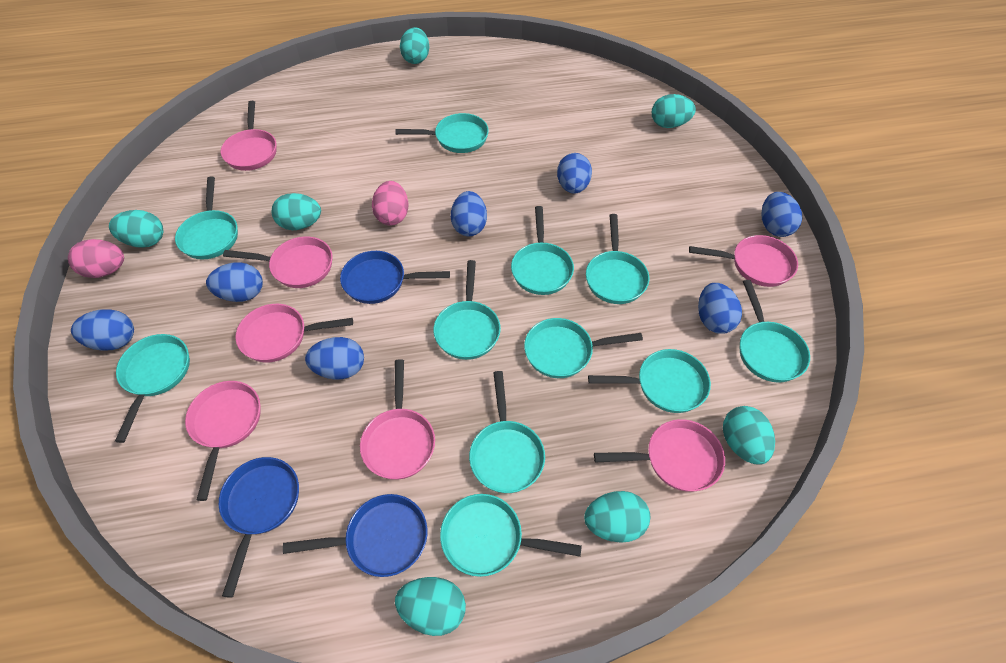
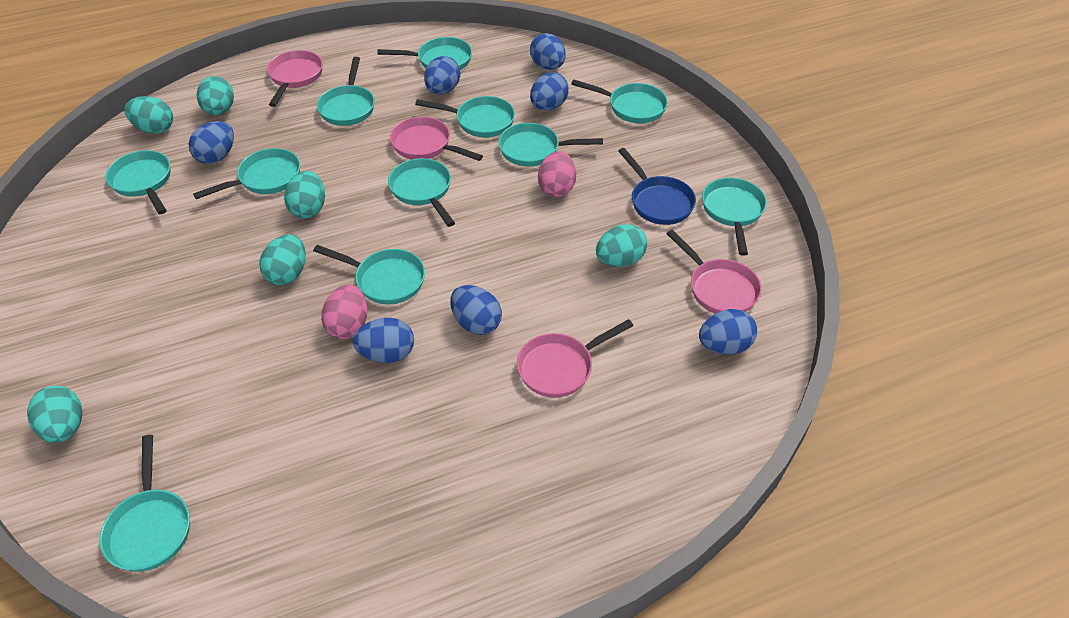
blue pan: 3 -> 1
pink pan: 7 -> 4
turquoise egg: 7 -> 6

